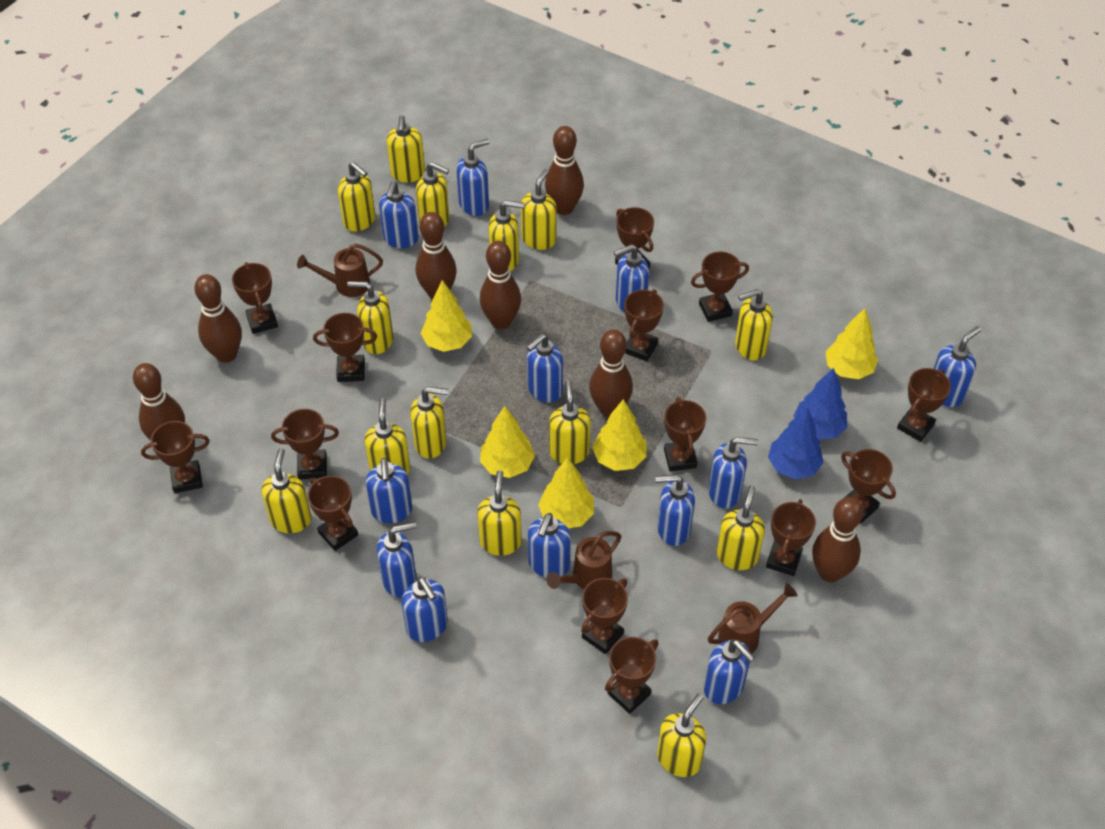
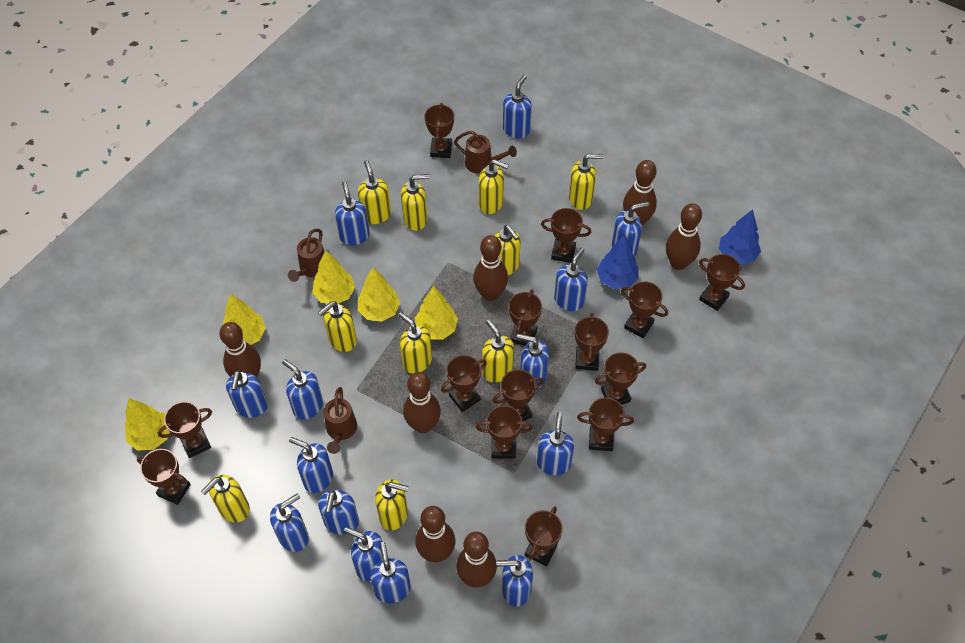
blue soap dispenser: 12 -> 14
yellow soap dispenser: 14 -> 10

